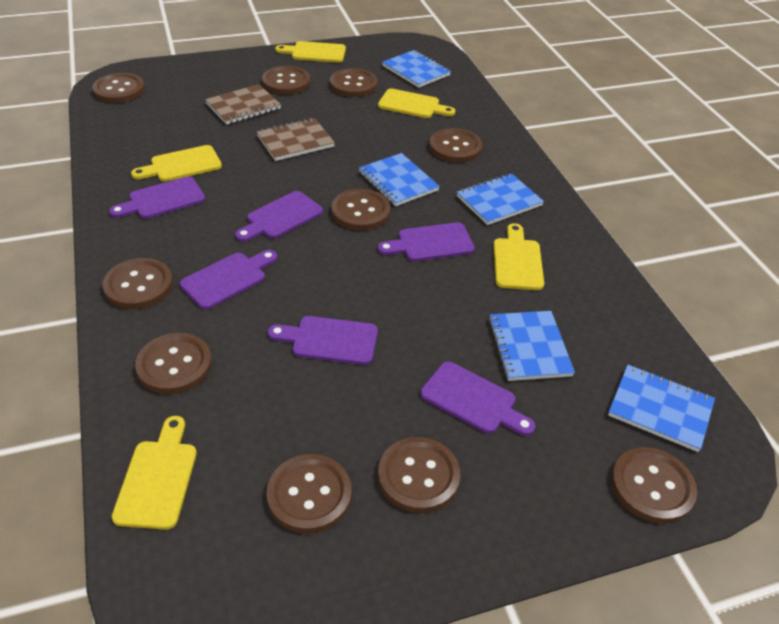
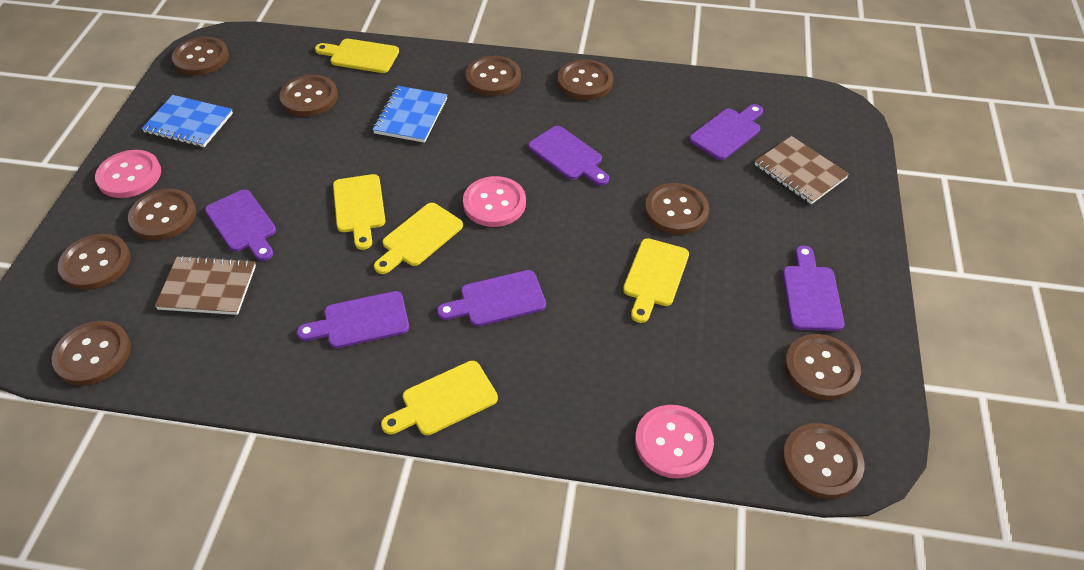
blue notebook: 5 -> 2
pink button: 0 -> 3

